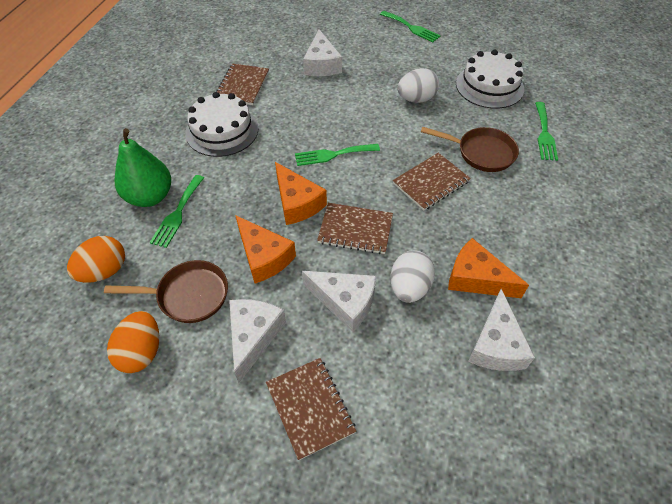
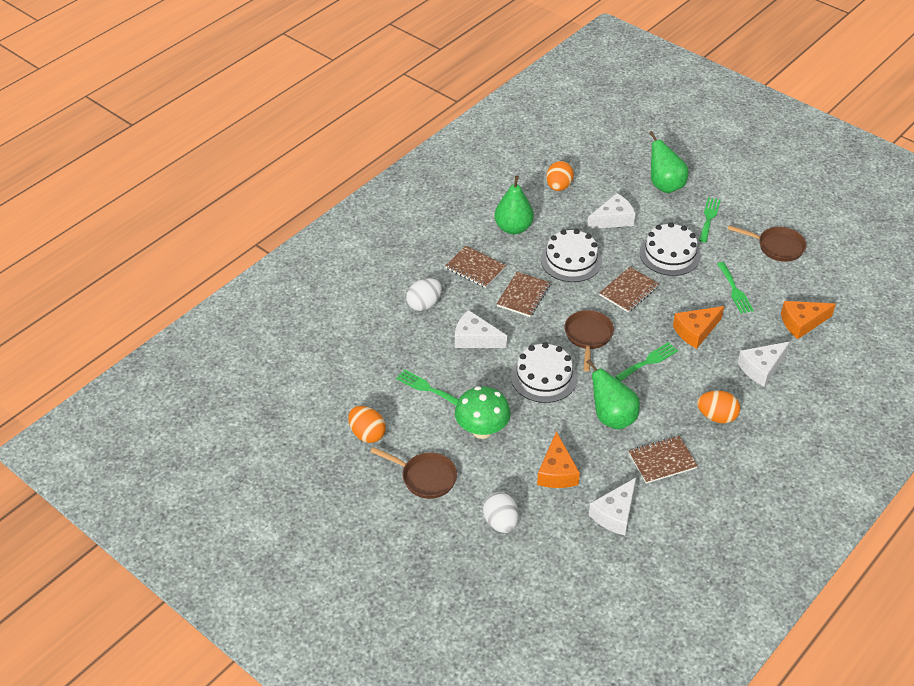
brown pan: 2 -> 3
green mushroom: 0 -> 1
green pear: 1 -> 3
orange egg: 2 -> 3
white cake: 2 -> 3

